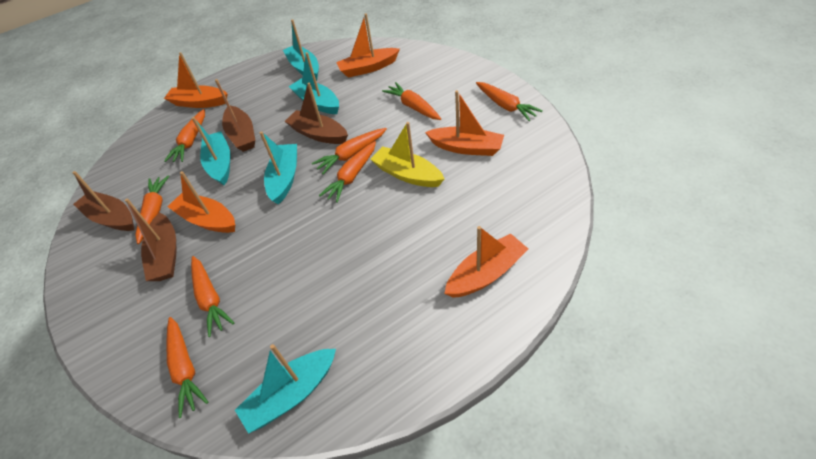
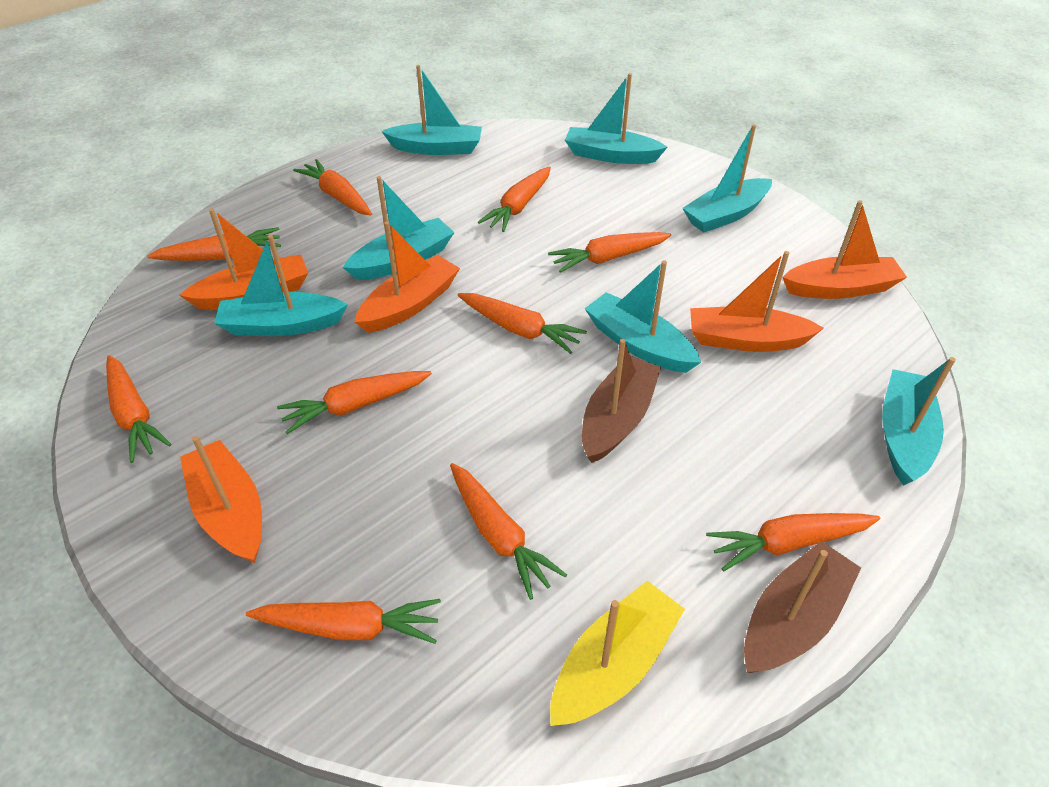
brown boat: 4 -> 2
orange carrot: 8 -> 10
turquoise boat: 5 -> 7

